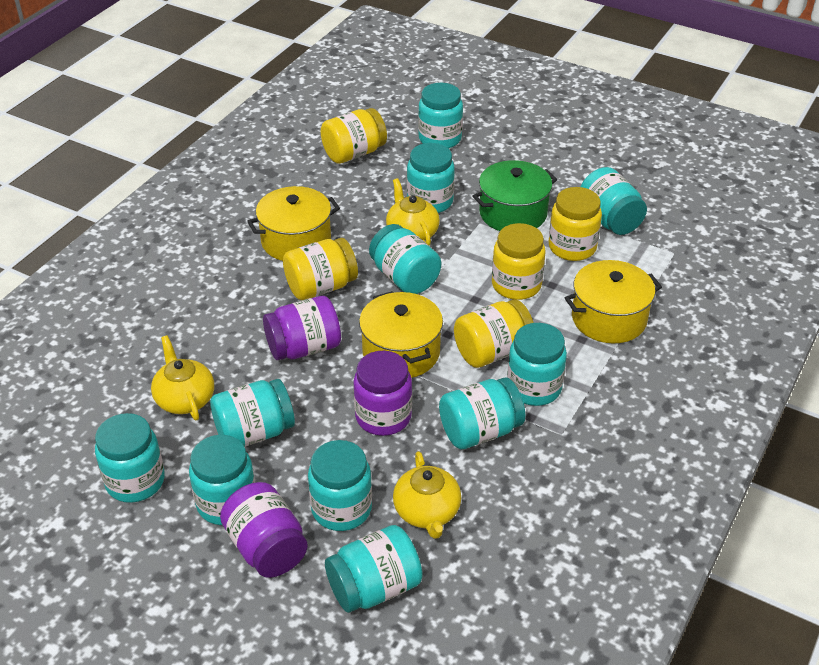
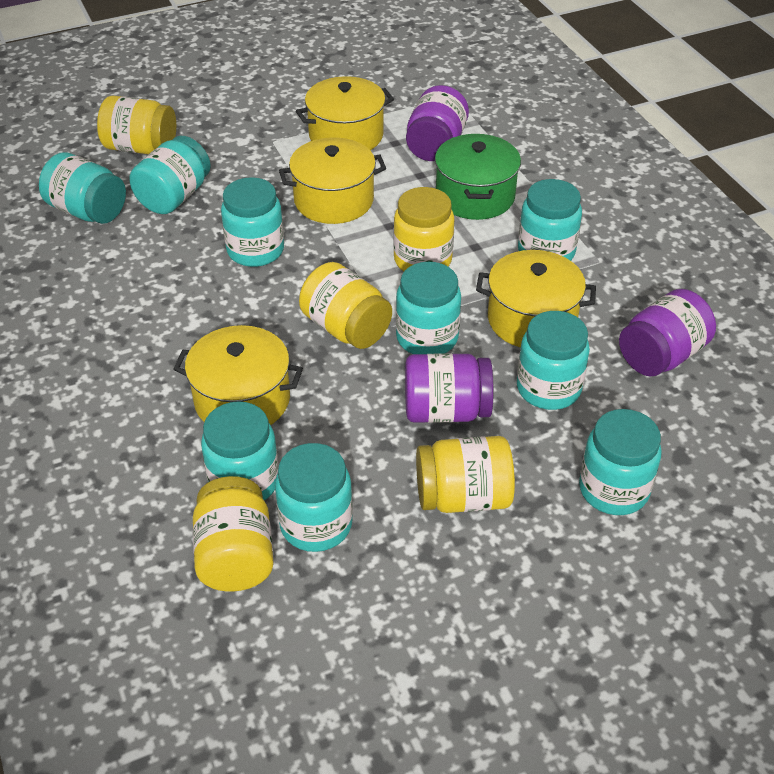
turquoise jar: 11 -> 9
yellow pot: 3 -> 4
yellow teapot: 3 -> 0

